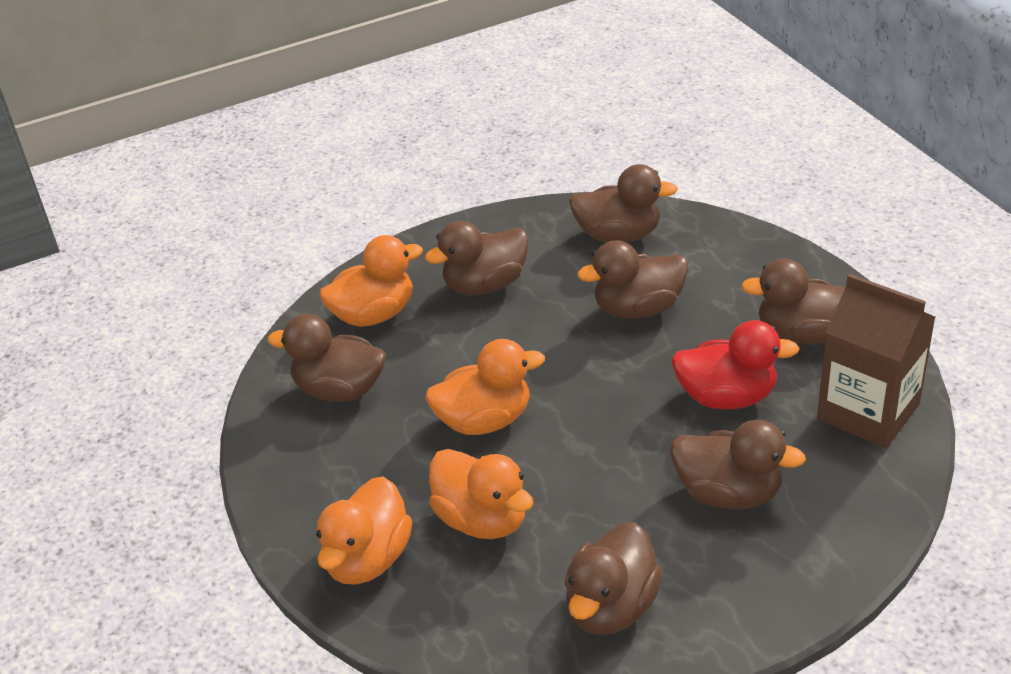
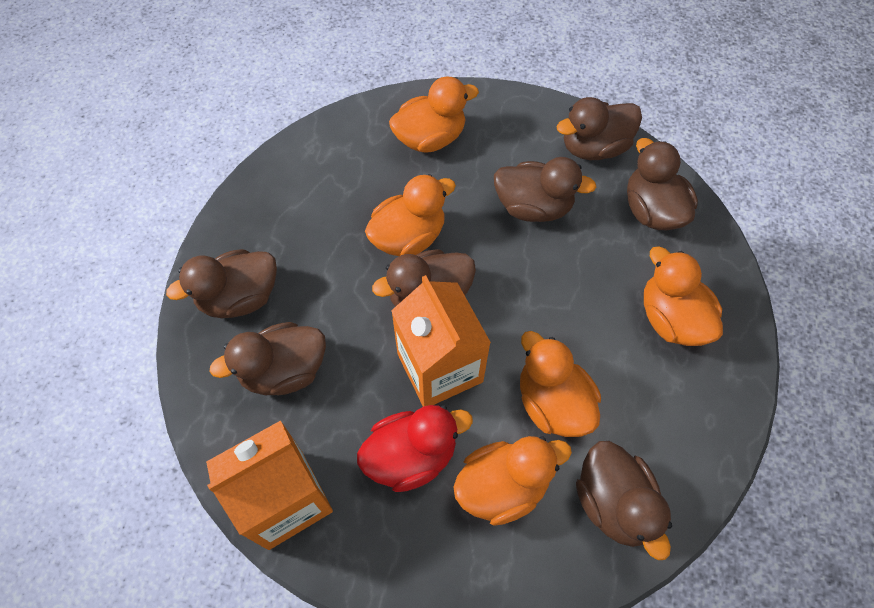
brown carton: 1 -> 0
orange carton: 0 -> 2
orange duck: 4 -> 5

